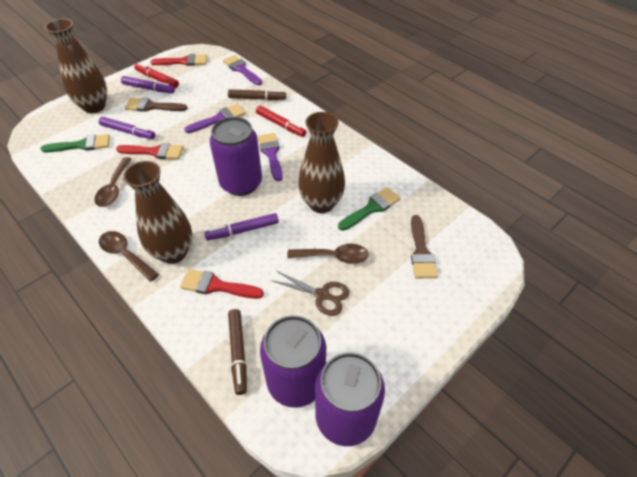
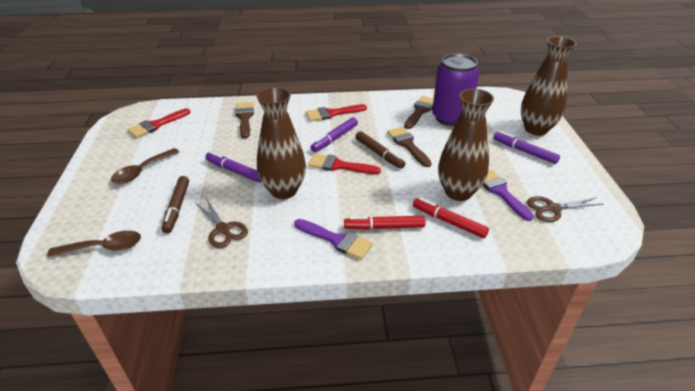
brown brush: 2 -> 3
brown scissors: 1 -> 2
brown spoon: 3 -> 2
green brush: 2 -> 0
purple brush: 3 -> 2
purple can: 3 -> 1

